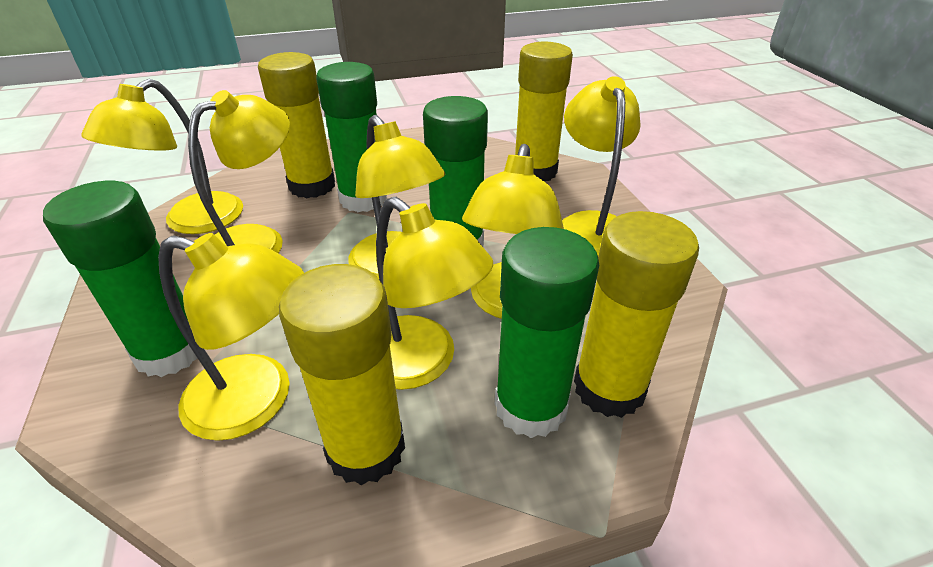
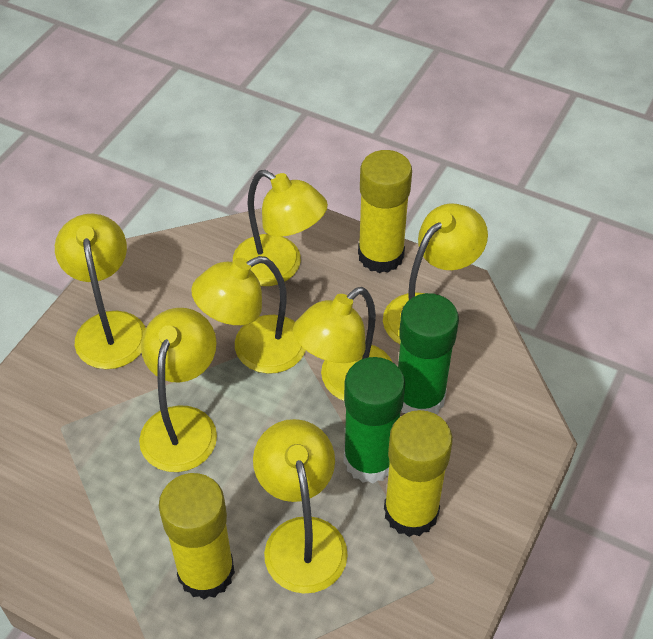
green glue stick: 4 -> 2
yellow glue stick: 4 -> 3

